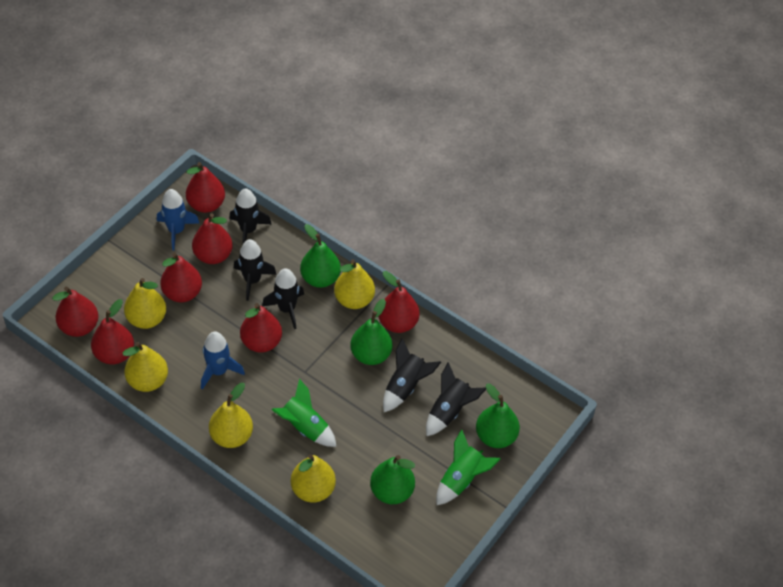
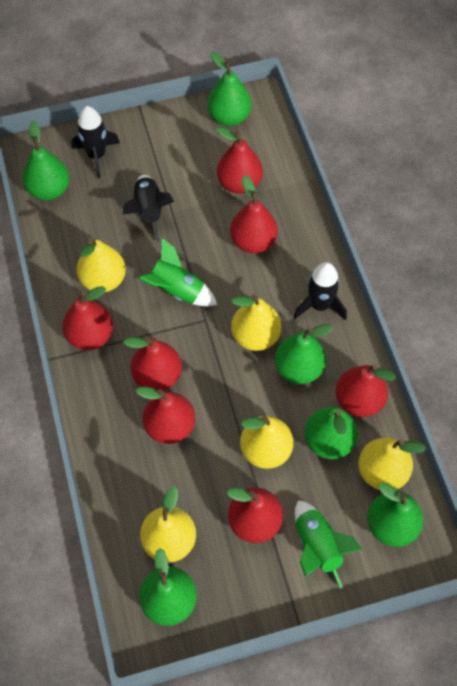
black rocket: 5 -> 3
blue rocket: 2 -> 0
green pear: 4 -> 6

